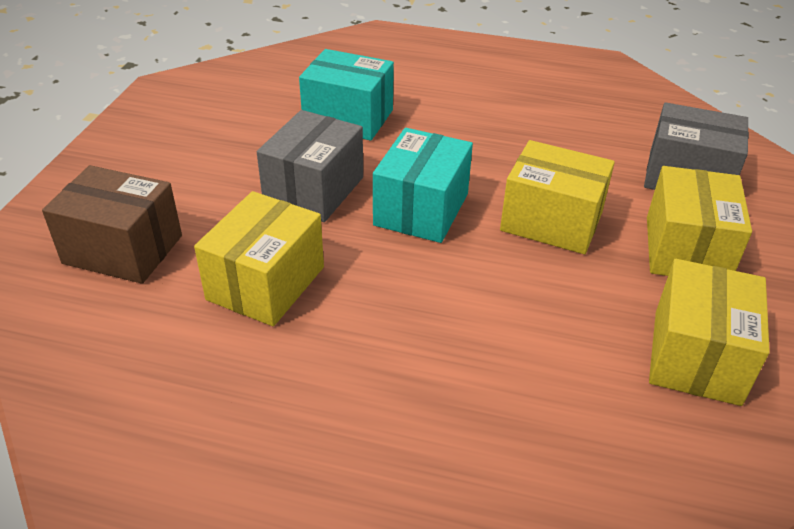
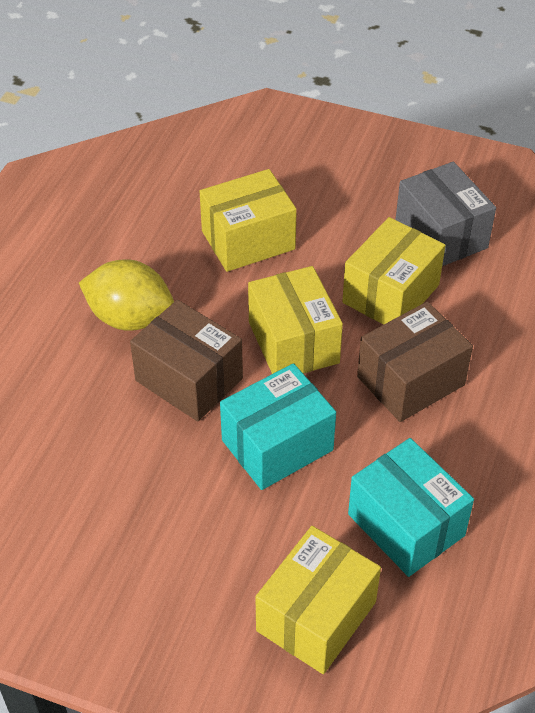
brown box: 1 -> 2
grey box: 2 -> 1
yellow lemon: 0 -> 1

